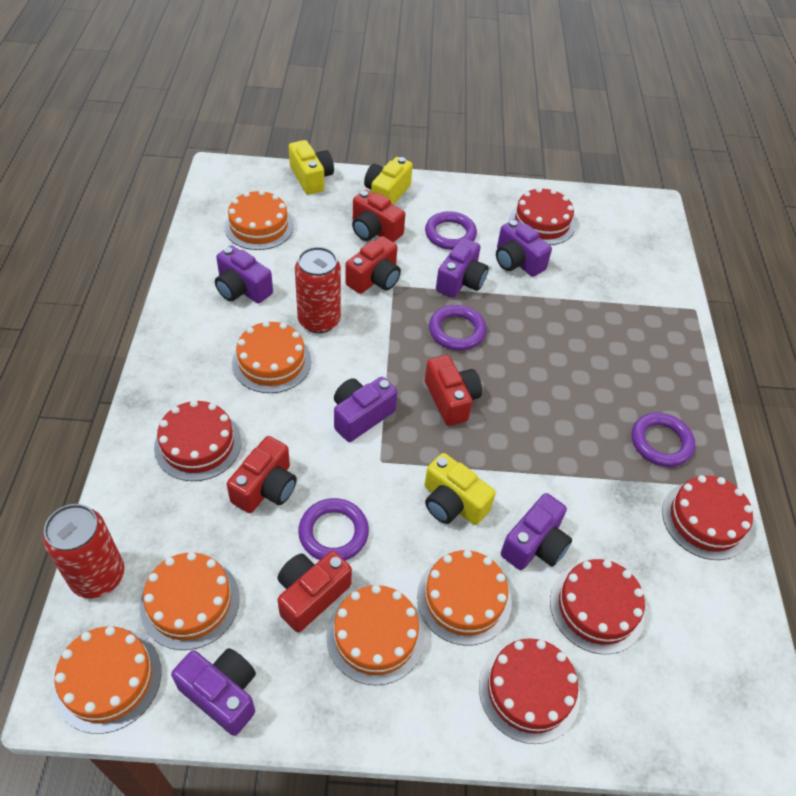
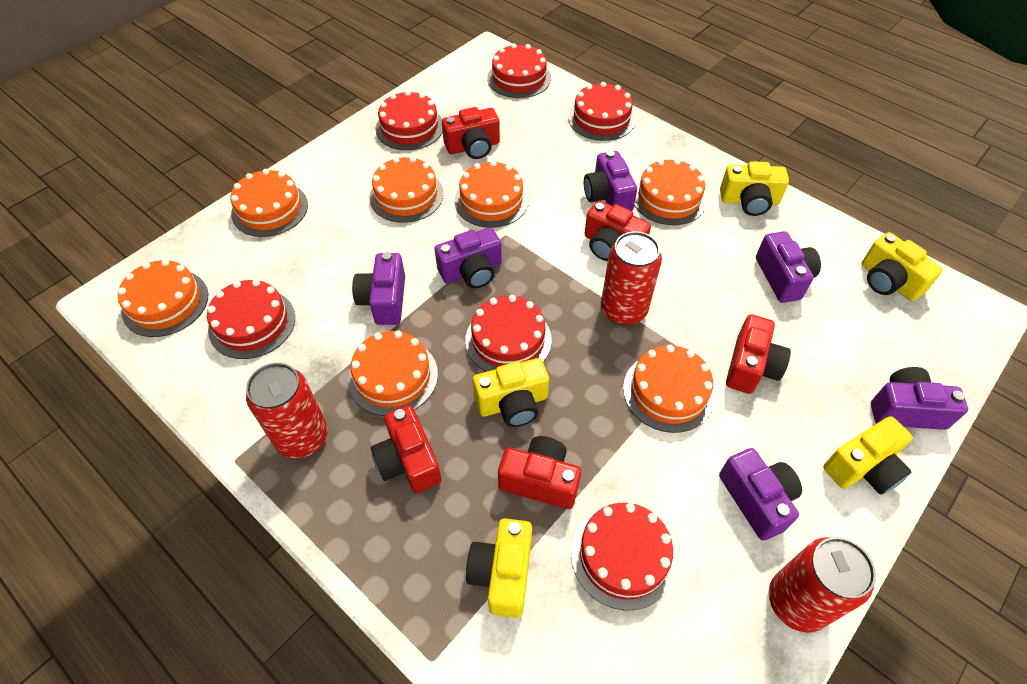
orange cake: 6 -> 7
purple ring: 4 -> 0
red cake: 5 -> 6
red can: 2 -> 3
yellow camera: 3 -> 5

